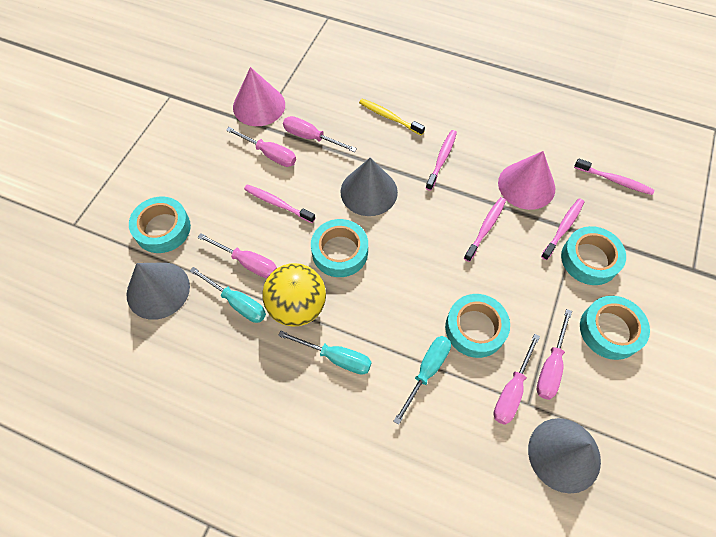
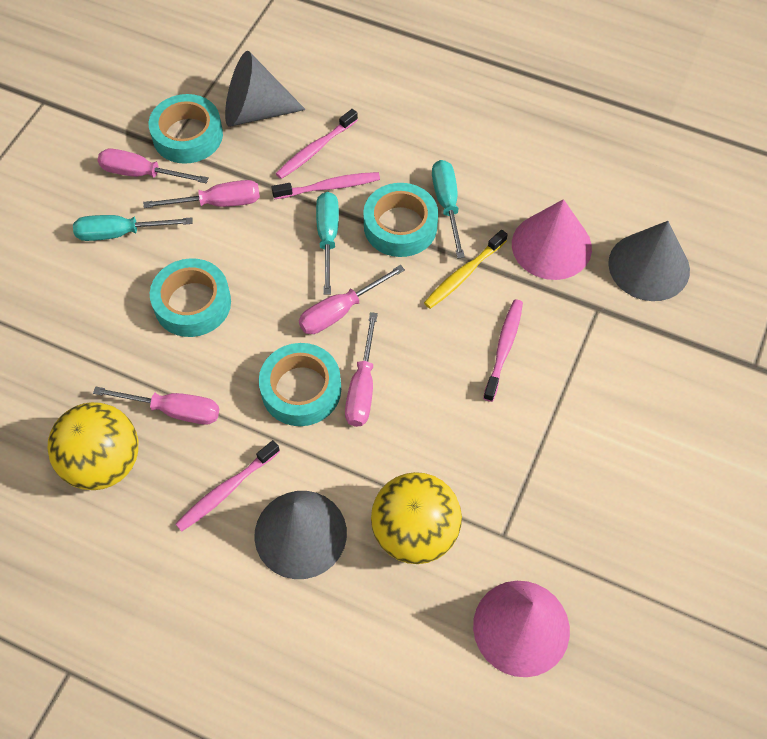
pink toothbrush: 5 -> 4
turquoise tape: 5 -> 4
yellow ball: 1 -> 2

